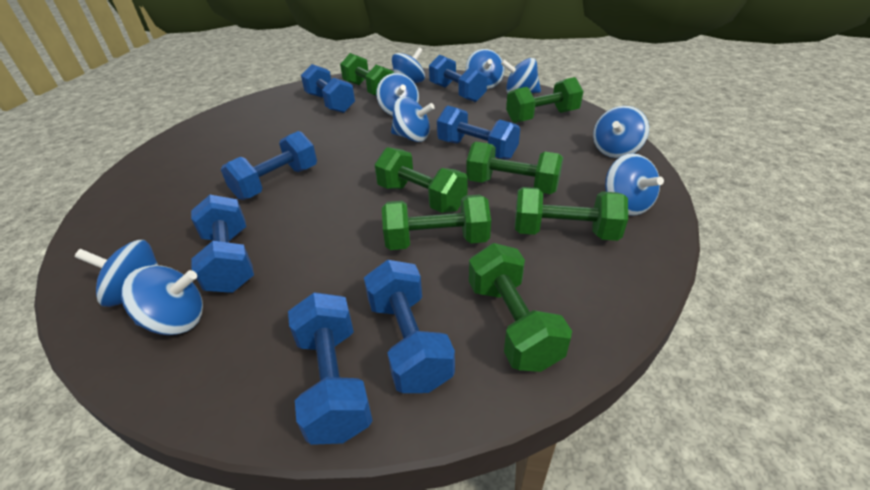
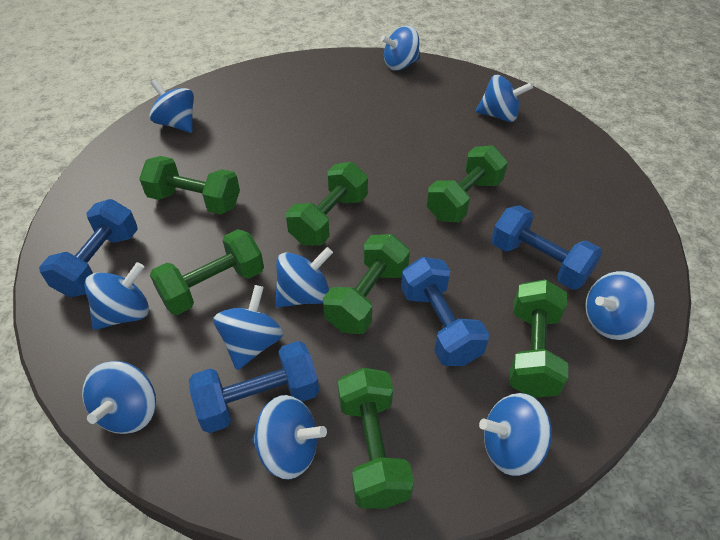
blue dumbbell: 7 -> 4
blue spinning top: 9 -> 10

